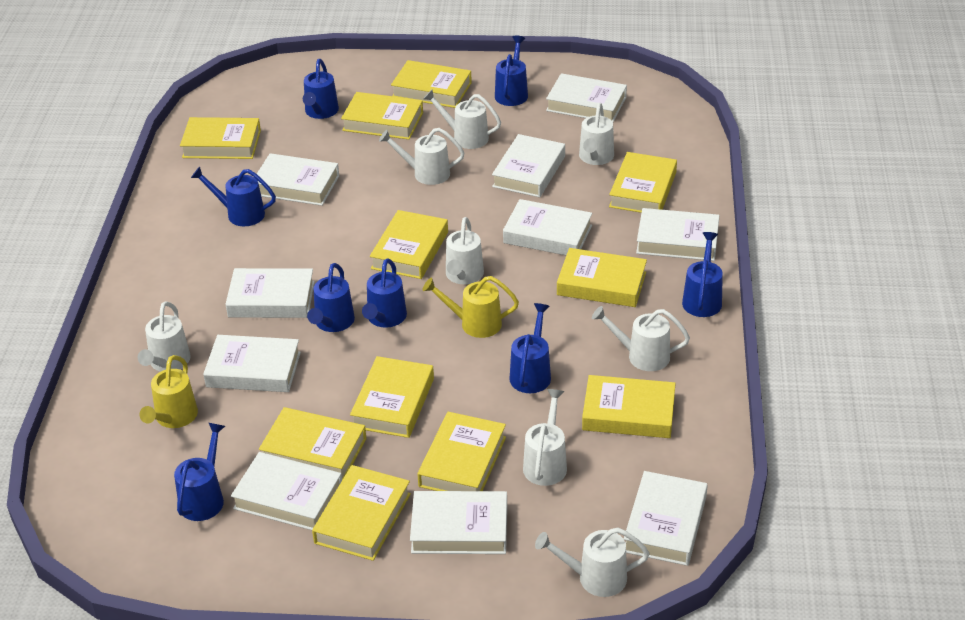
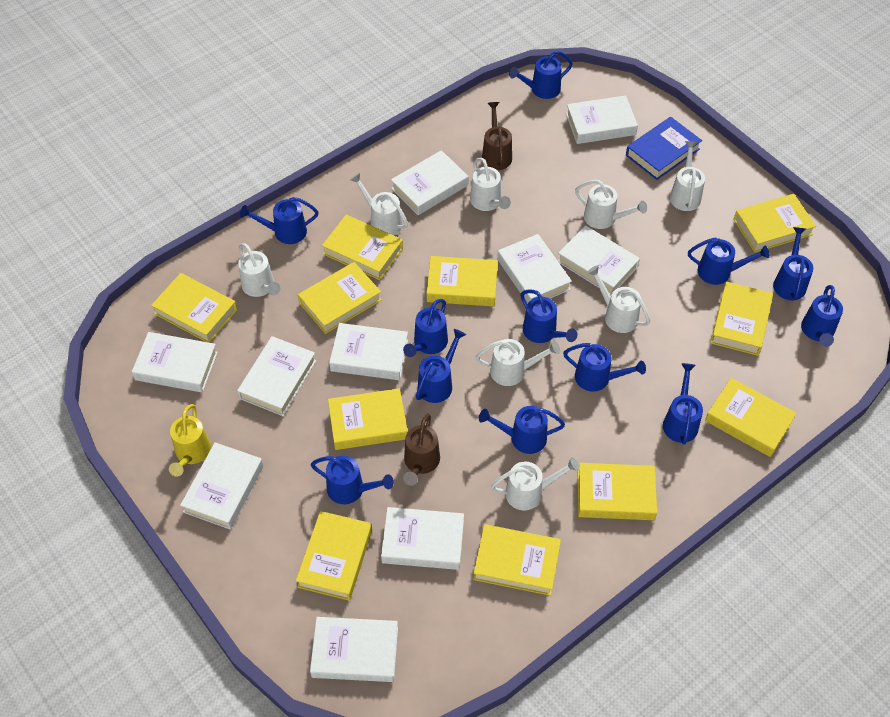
blue book: 0 -> 1
blue watering can: 8 -> 12
brown watering can: 0 -> 2
yellow watering can: 2 -> 1

